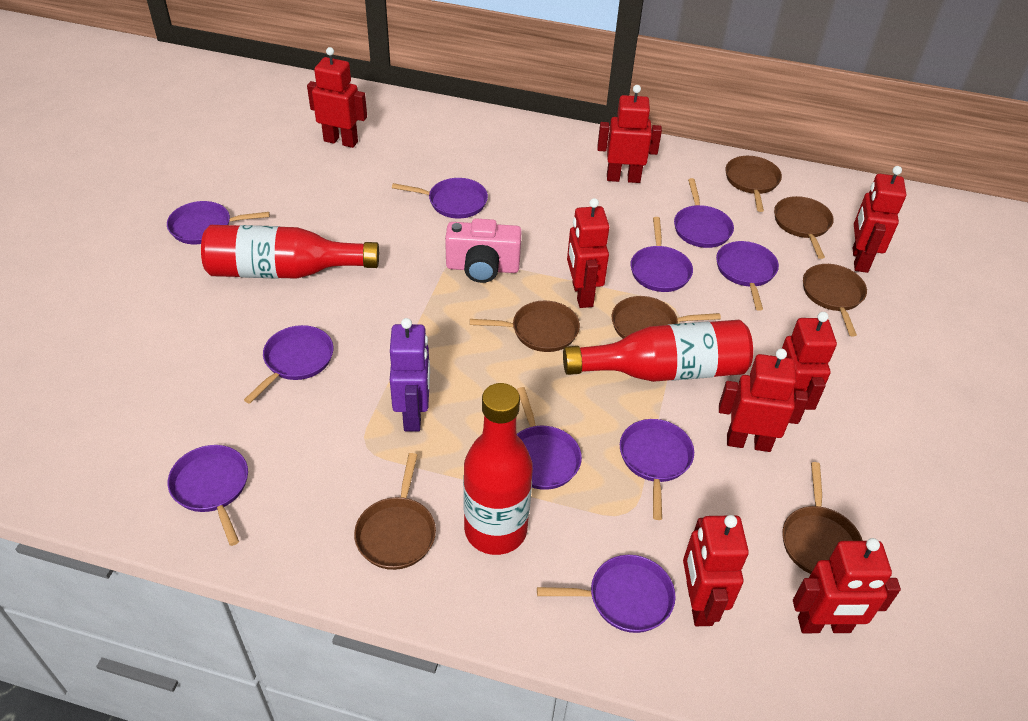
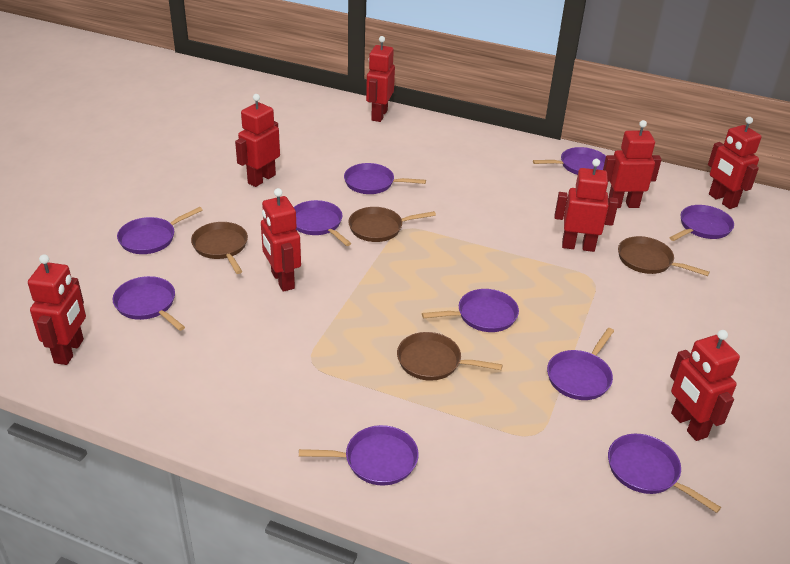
brown pan: 7 -> 4
pink camera: 1 -> 0
purple robot: 1 -> 0
red bottle: 3 -> 0

